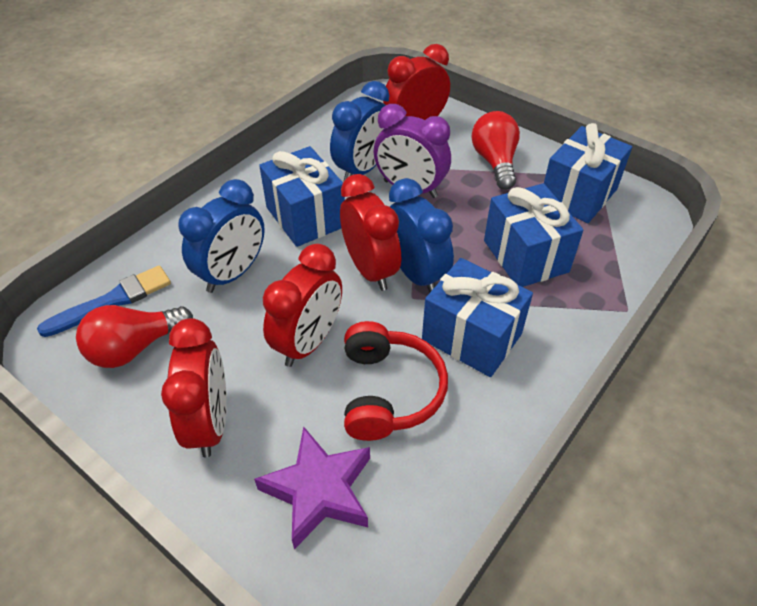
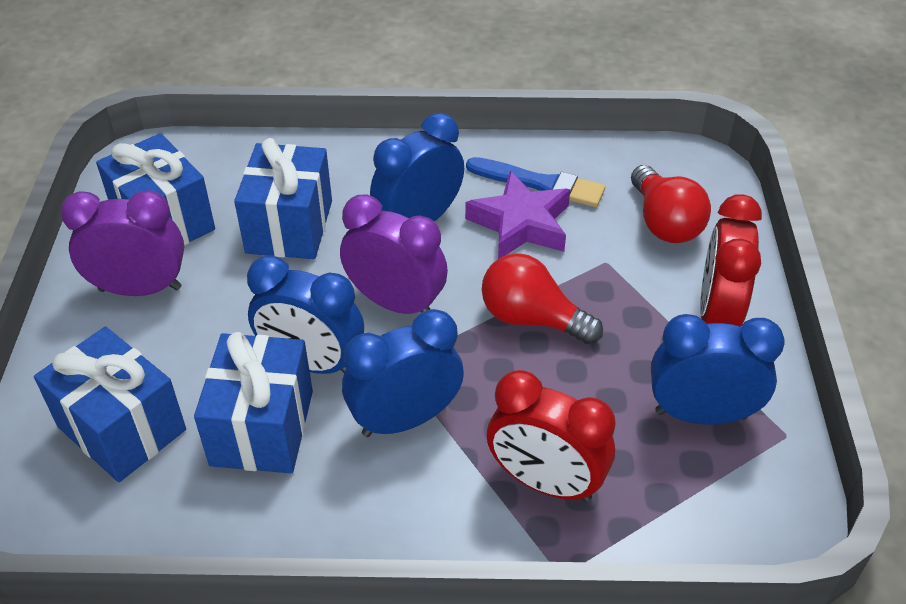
blue clock: 3 -> 4
purple clock: 1 -> 2
red clock: 4 -> 2
red headphones: 1 -> 0

